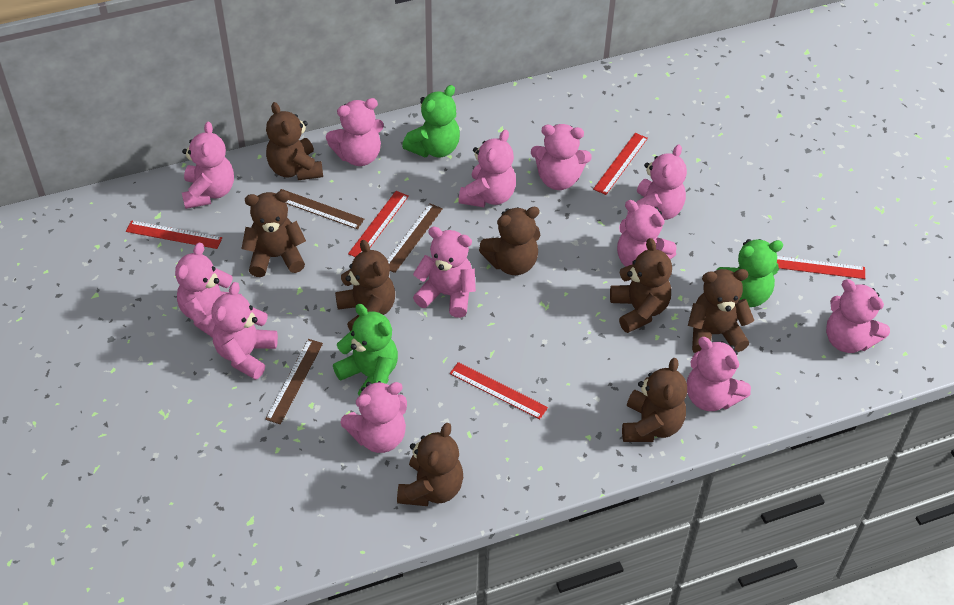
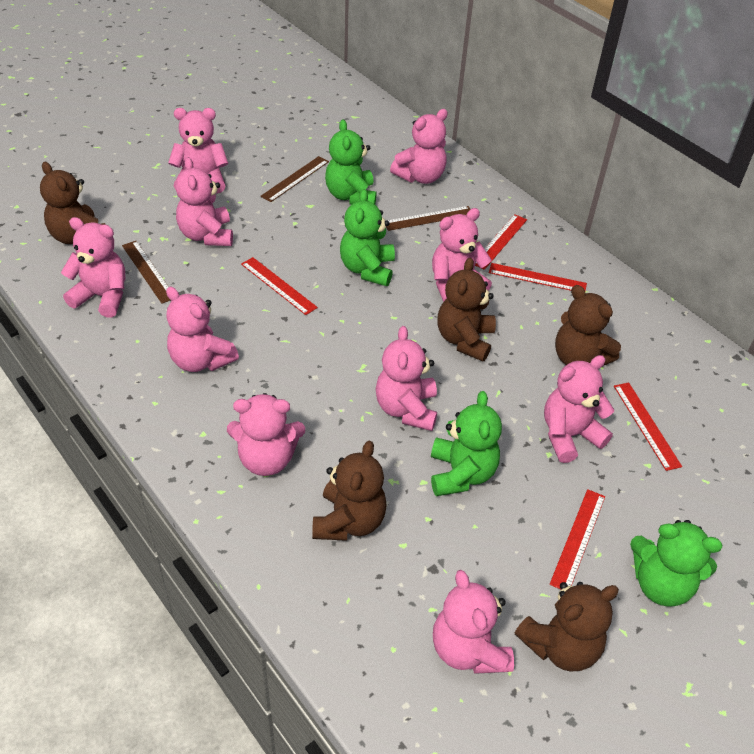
brown teddy bear: 8 -> 5
green teddy bear: 3 -> 4
pink teddy bear: 12 -> 10

